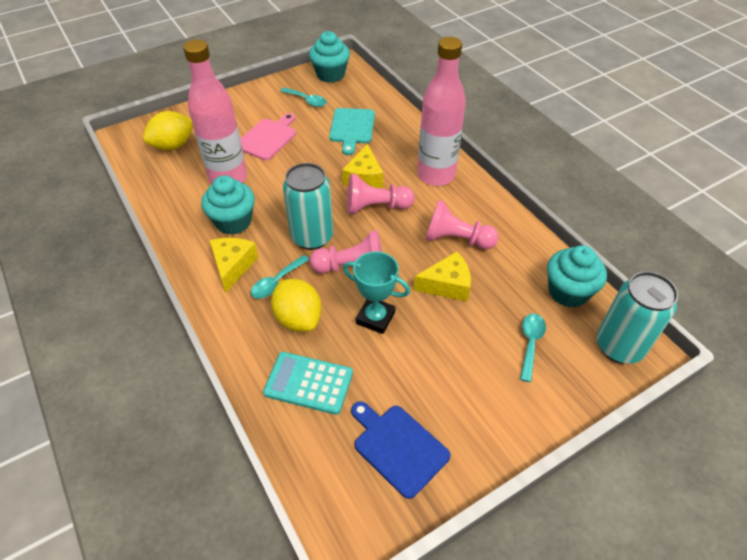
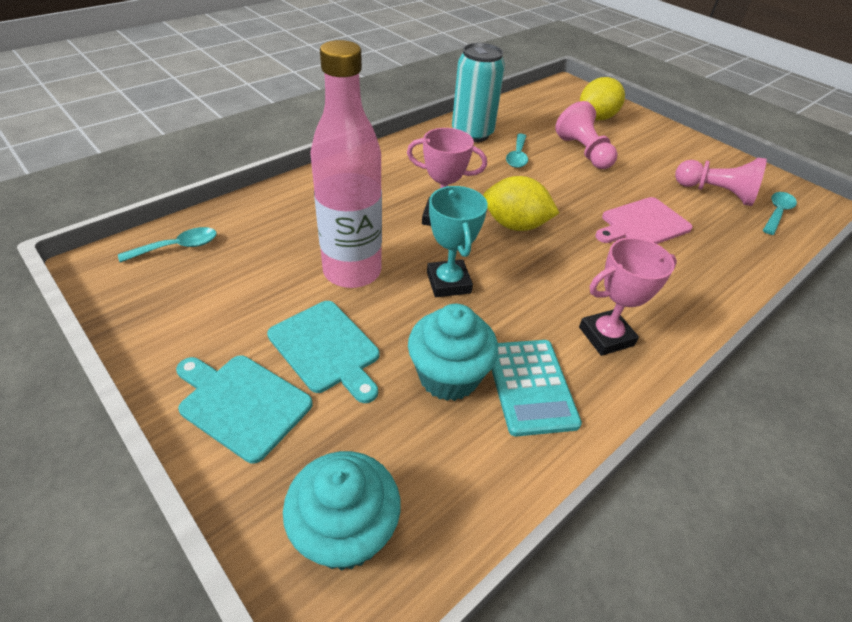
blue cutting board: 1 -> 0
pink bottle: 2 -> 1
pink pawn: 3 -> 2
pink trophy: 0 -> 2
turquoise can: 2 -> 1
turquoise cupcake: 3 -> 2
turquoise cutting board: 1 -> 2
yellow cheese: 3 -> 0

